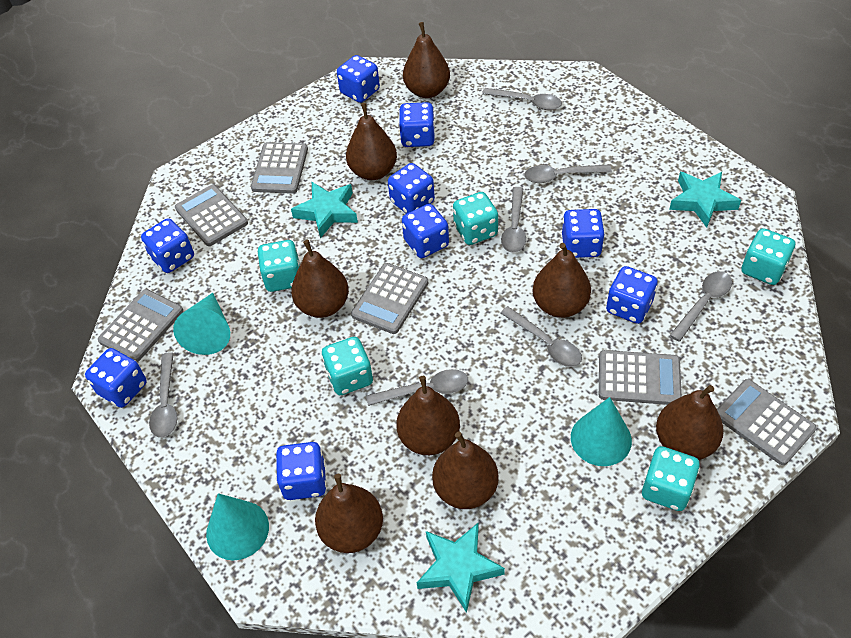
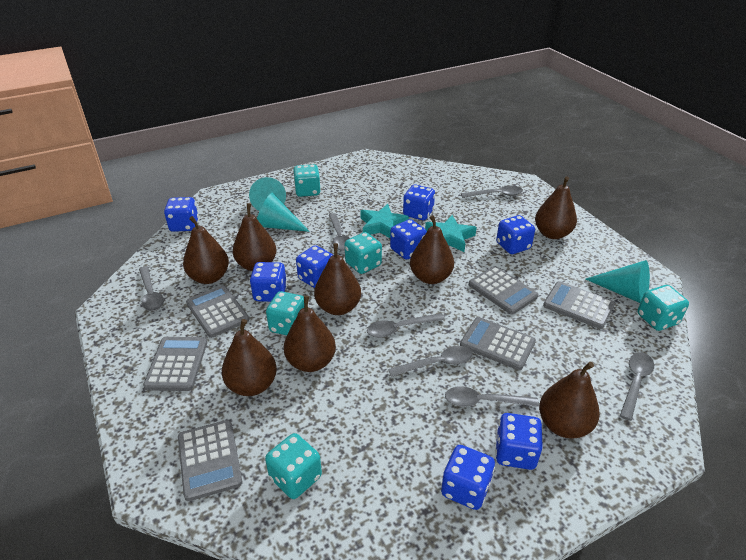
blue dice: 9 -> 8
turquoise star: 3 -> 2

